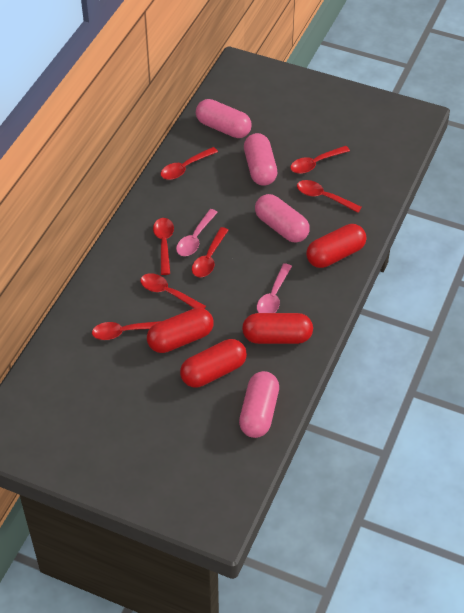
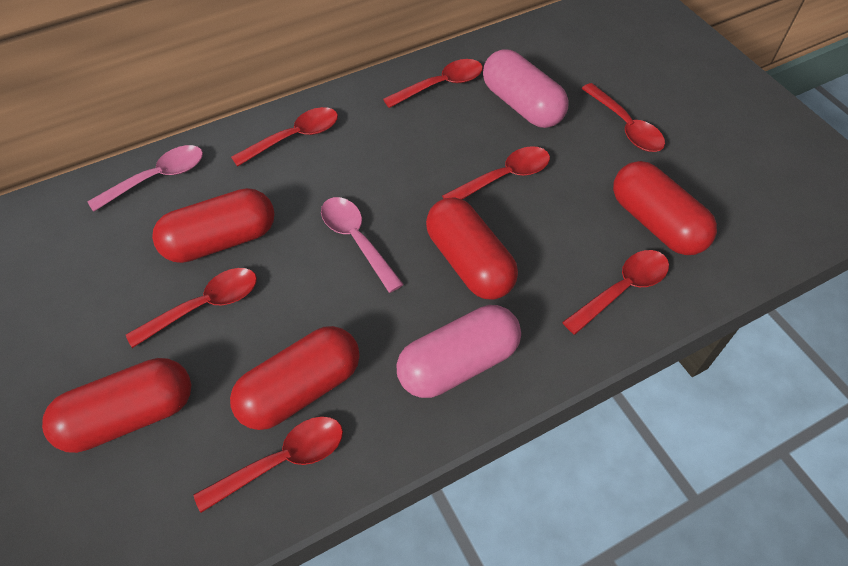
pink capsule: 4 -> 2
red capsule: 4 -> 5

